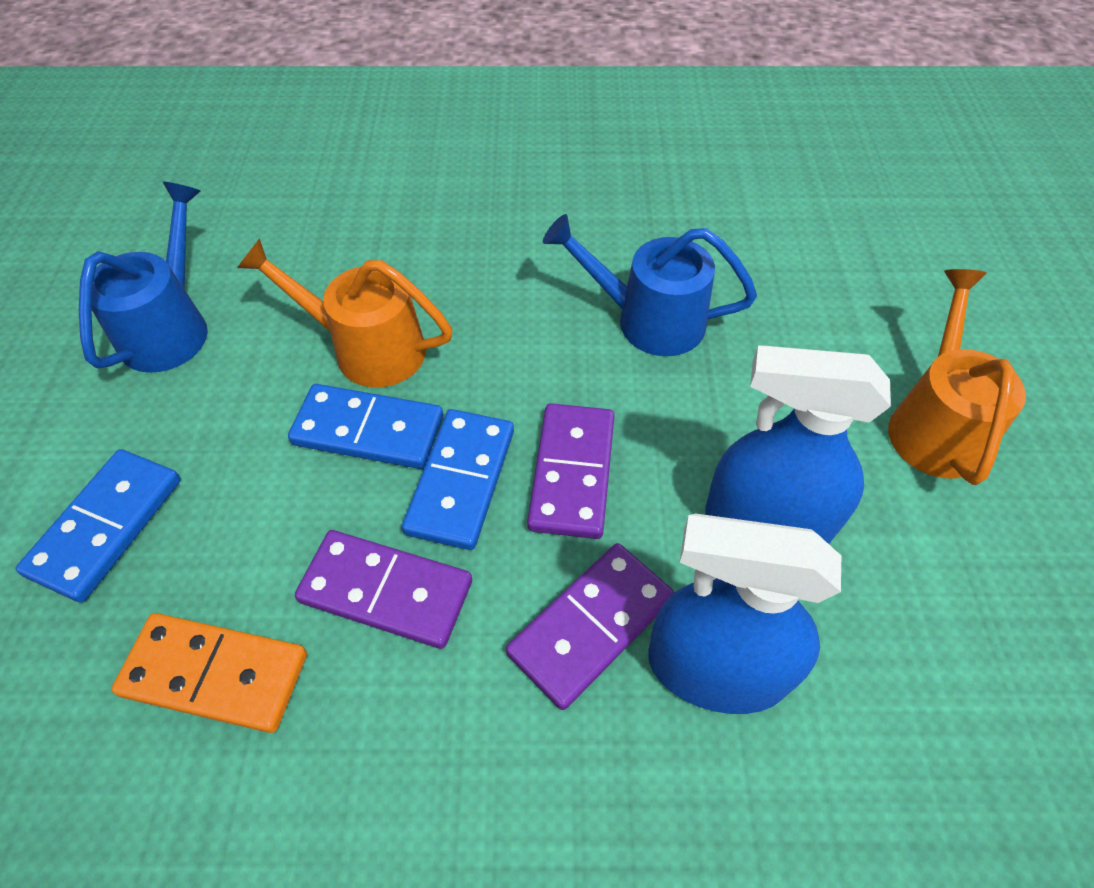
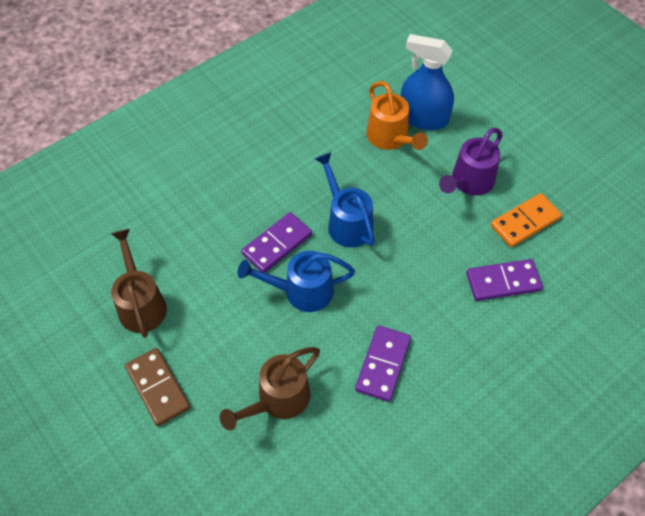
blue domino: 3 -> 0
blue spray bottle: 2 -> 1
brown domino: 0 -> 1
brown watering can: 0 -> 2
orange watering can: 2 -> 1
purple watering can: 0 -> 1

